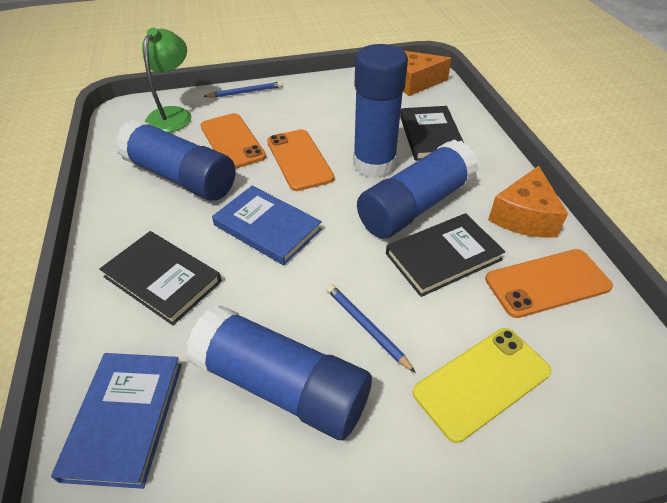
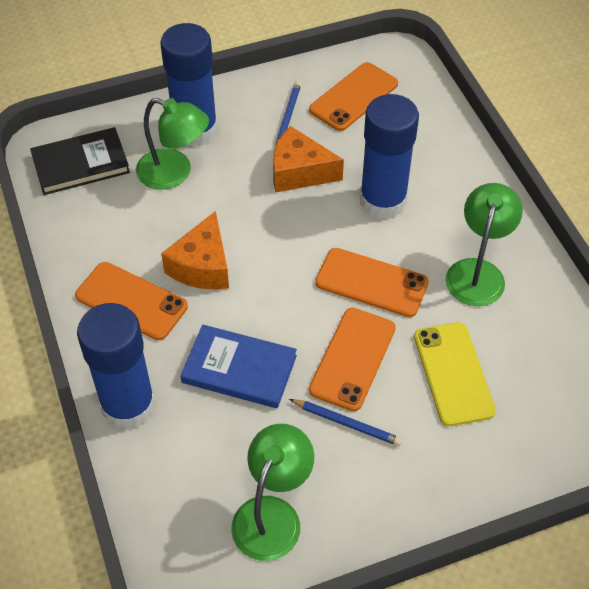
black book: 3 -> 1
blue book: 2 -> 1
blue glue stick: 4 -> 3
green lamp: 1 -> 3
orange phone: 3 -> 4

